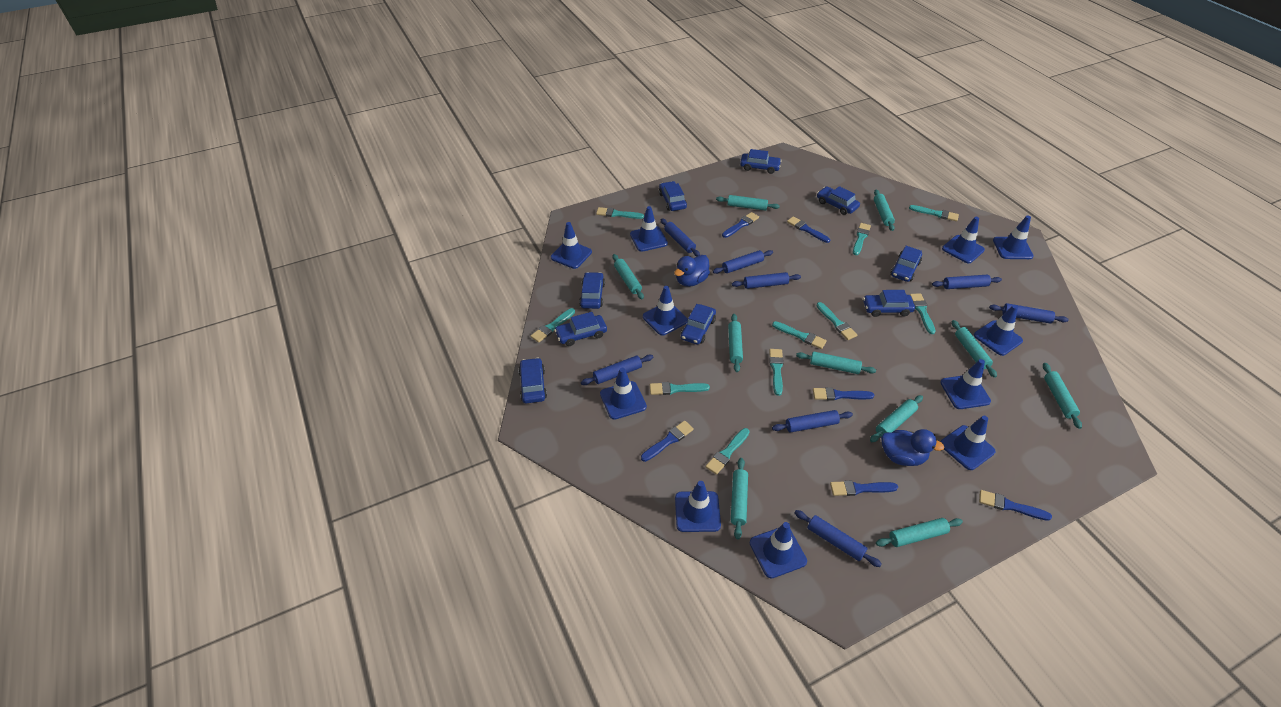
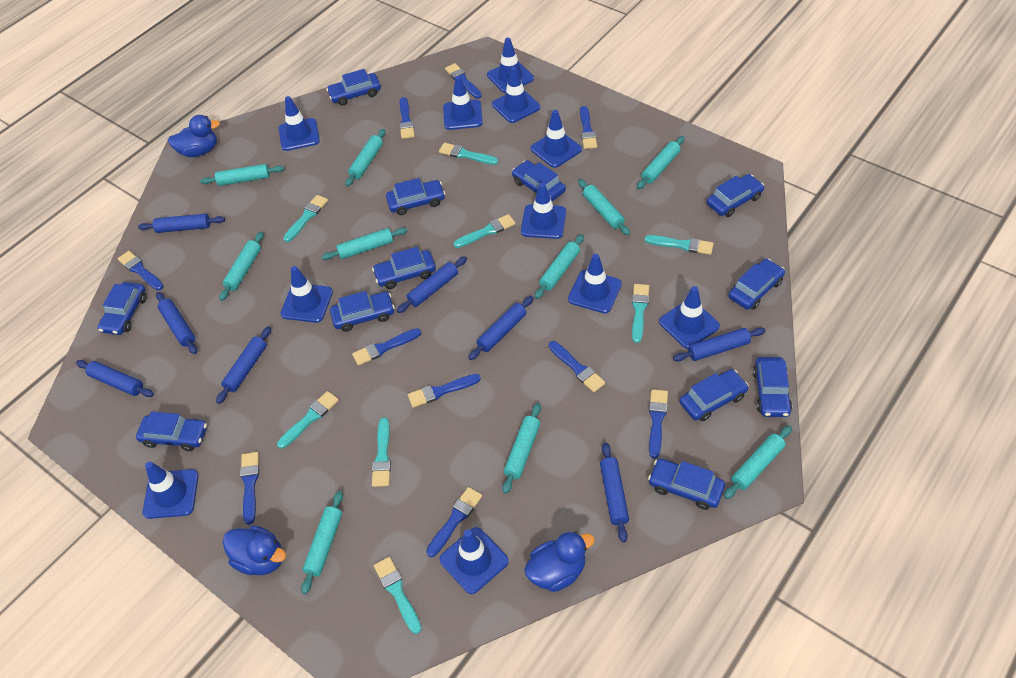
blue brush: 6 -> 10
blue car: 9 -> 12
blue duck: 2 -> 3
turquoise brush: 10 -> 8

